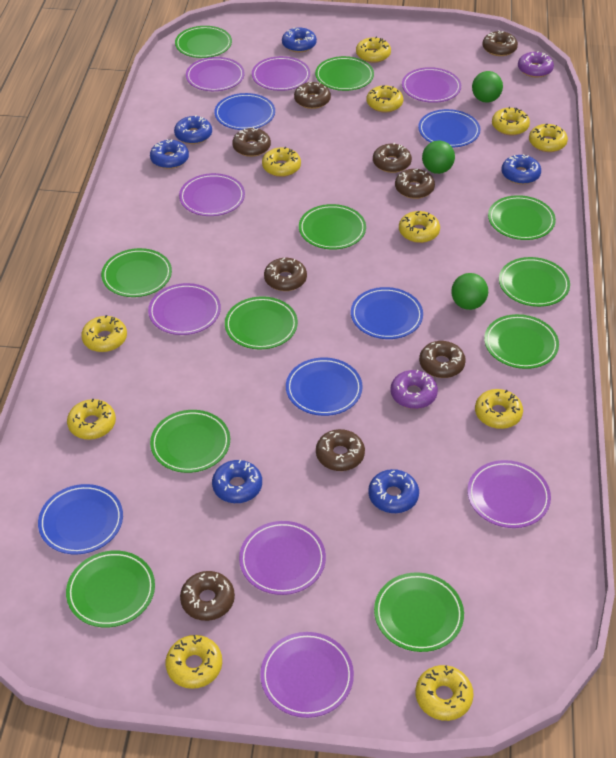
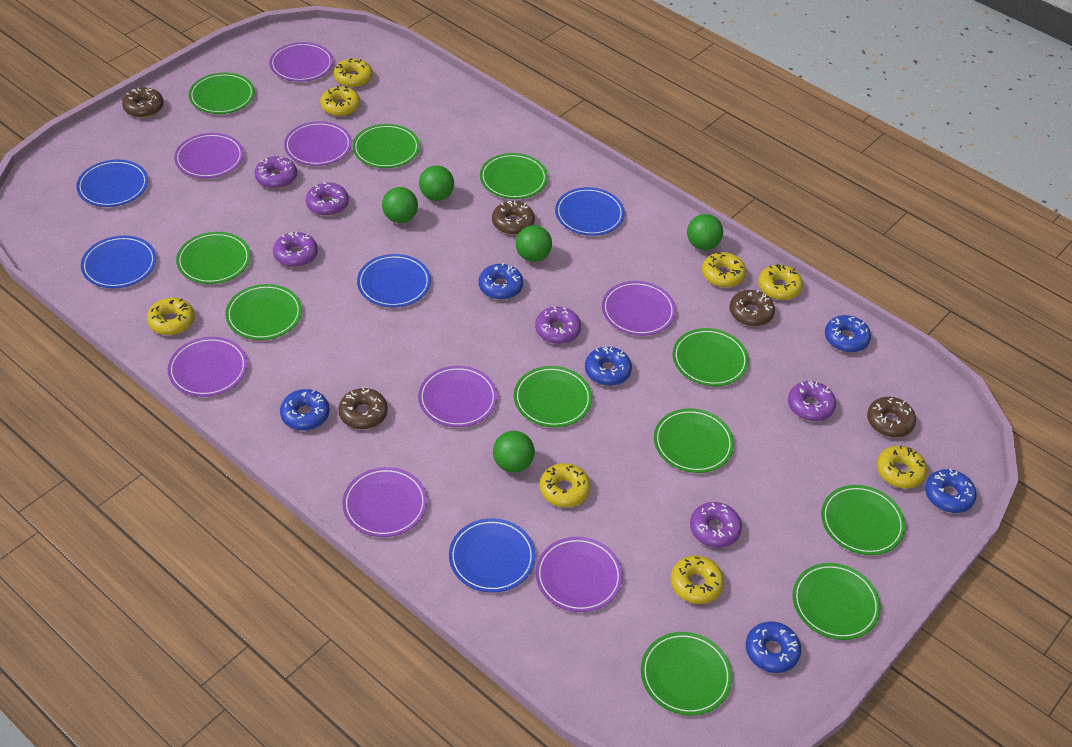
brown donut: 9 -> 5
green ball: 3 -> 5
purple donut: 2 -> 6
yellow donut: 11 -> 8

